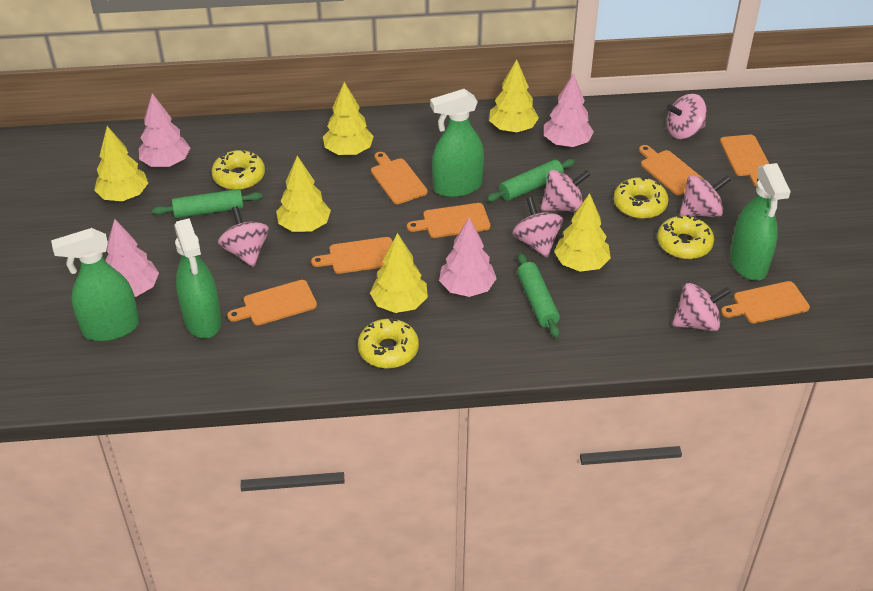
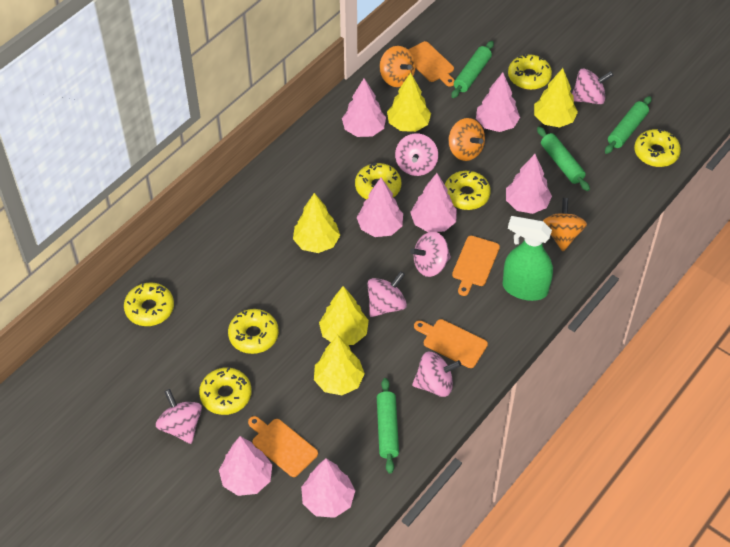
green rolling pin: 3 -> 4
green spray bottle: 4 -> 1
orange cutting board: 7 -> 4
orange spinning top: 0 -> 3
pink tree: 4 -> 7
yellow donut: 4 -> 7
yellow tree: 6 -> 5

